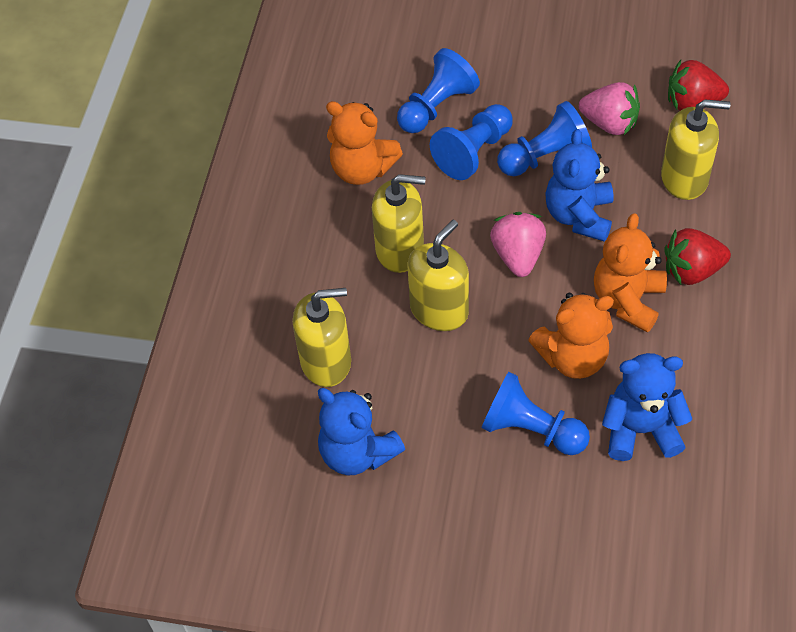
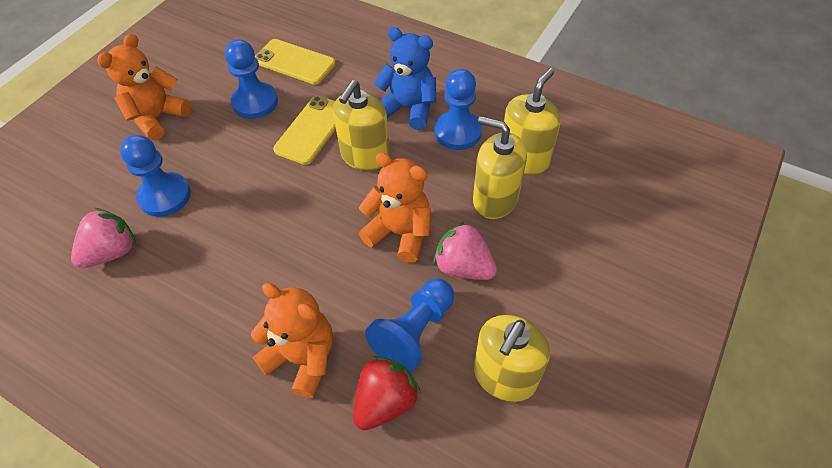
blue teddy bear: 3 -> 1
red strawberry: 2 -> 1
yellow phone: 0 -> 2

